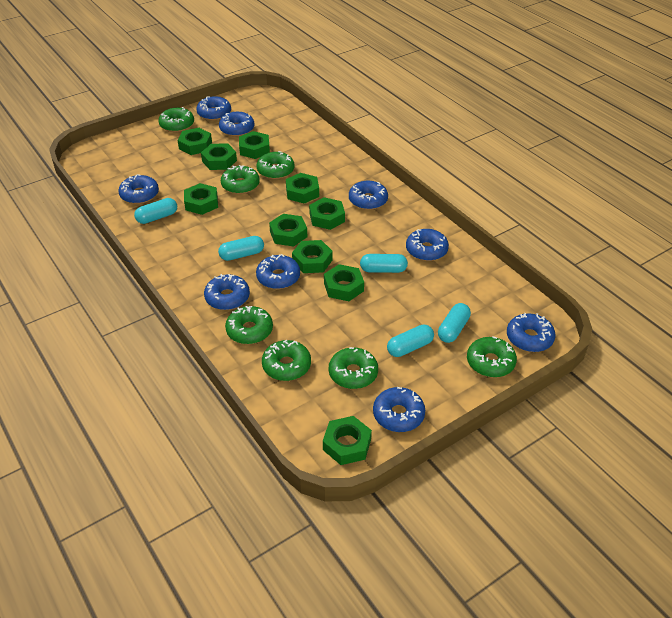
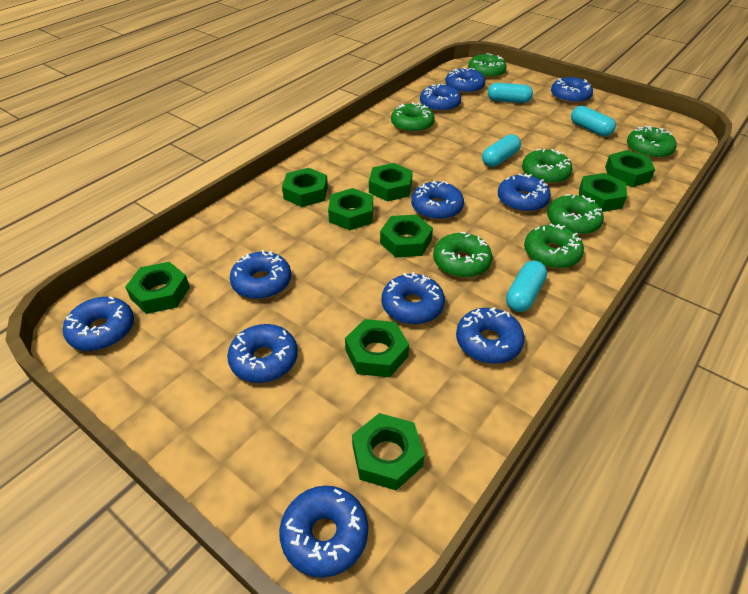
blue donut: 9 -> 11
green nut: 10 -> 9
turquoise capsule: 5 -> 4

